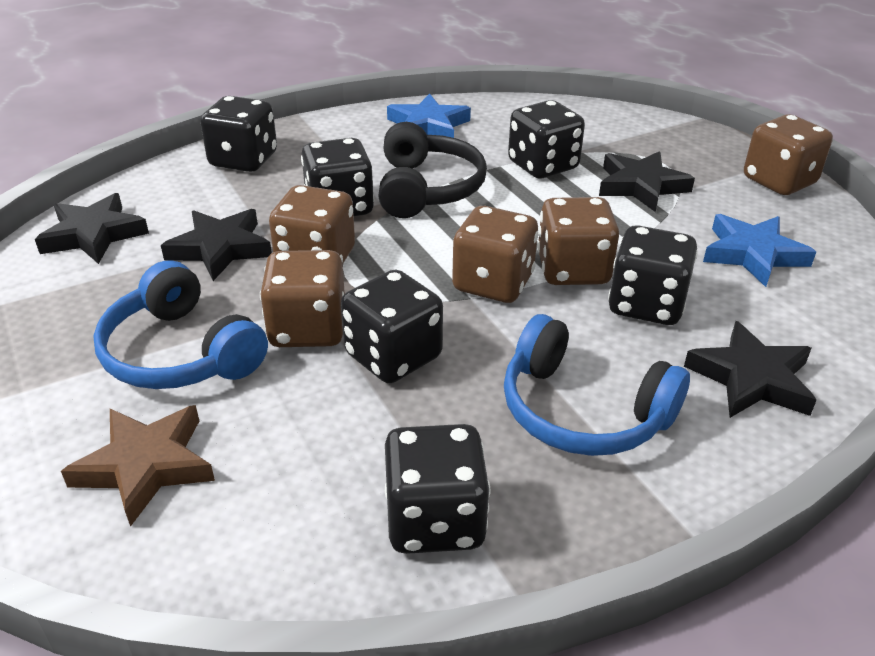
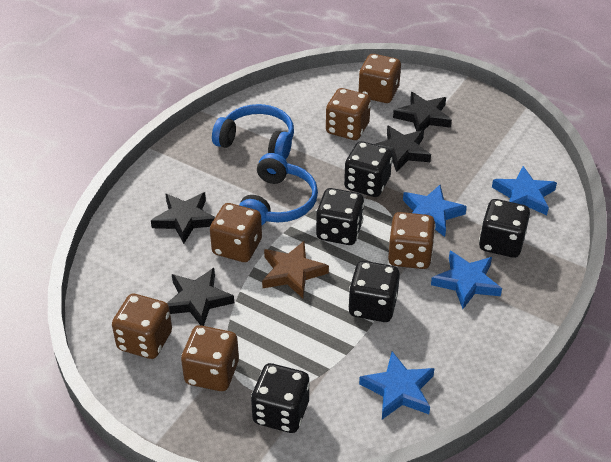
black dice: 6 -> 5
black headphones: 1 -> 0
blue star: 2 -> 4
brown dice: 5 -> 6

